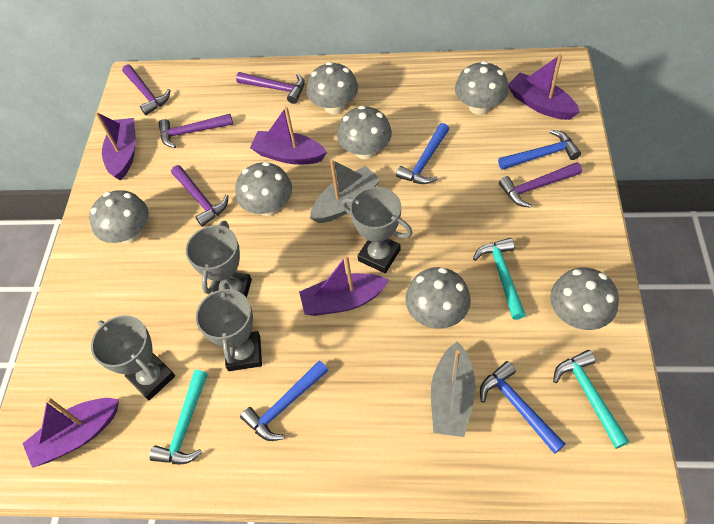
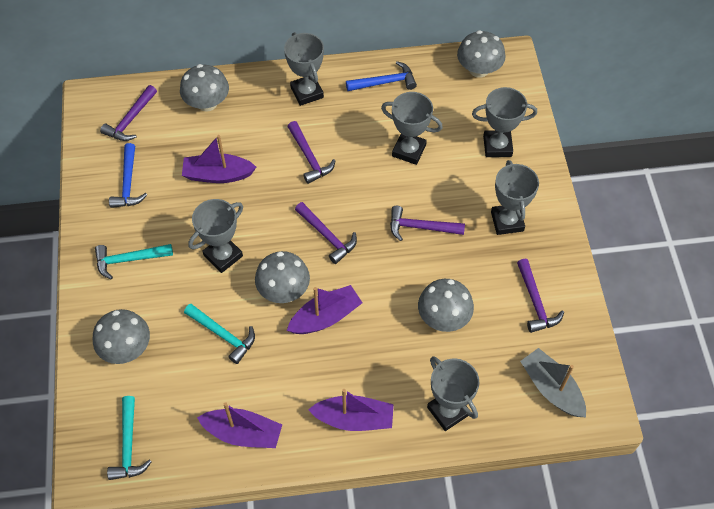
blue hammer: 4 -> 2
grey boat: 2 -> 1
grey mushroom: 7 -> 5
grey trophy: 4 -> 6
purple boat: 5 -> 4

